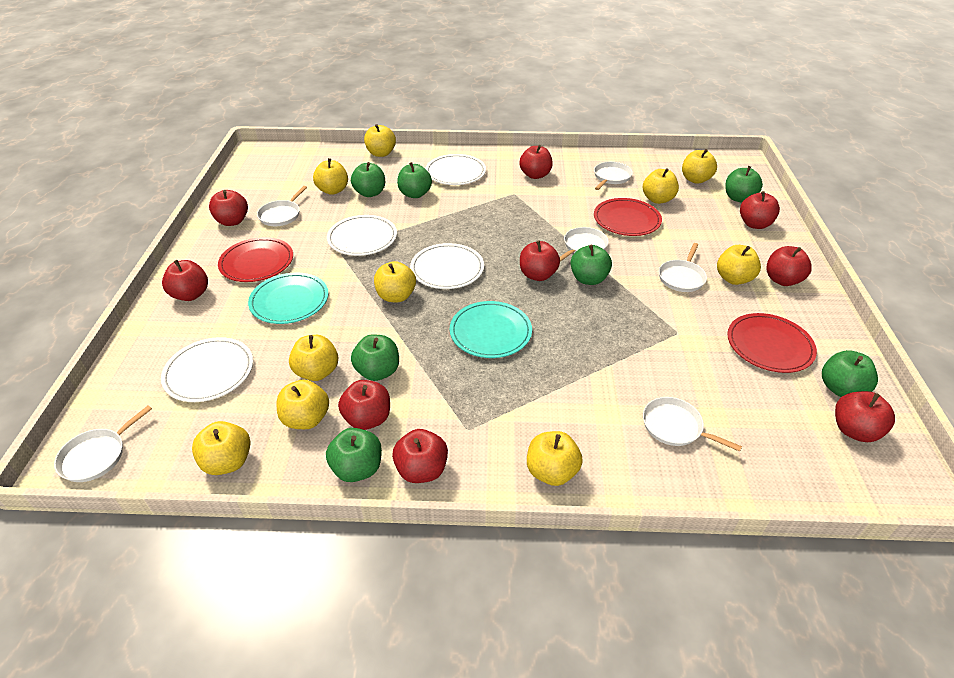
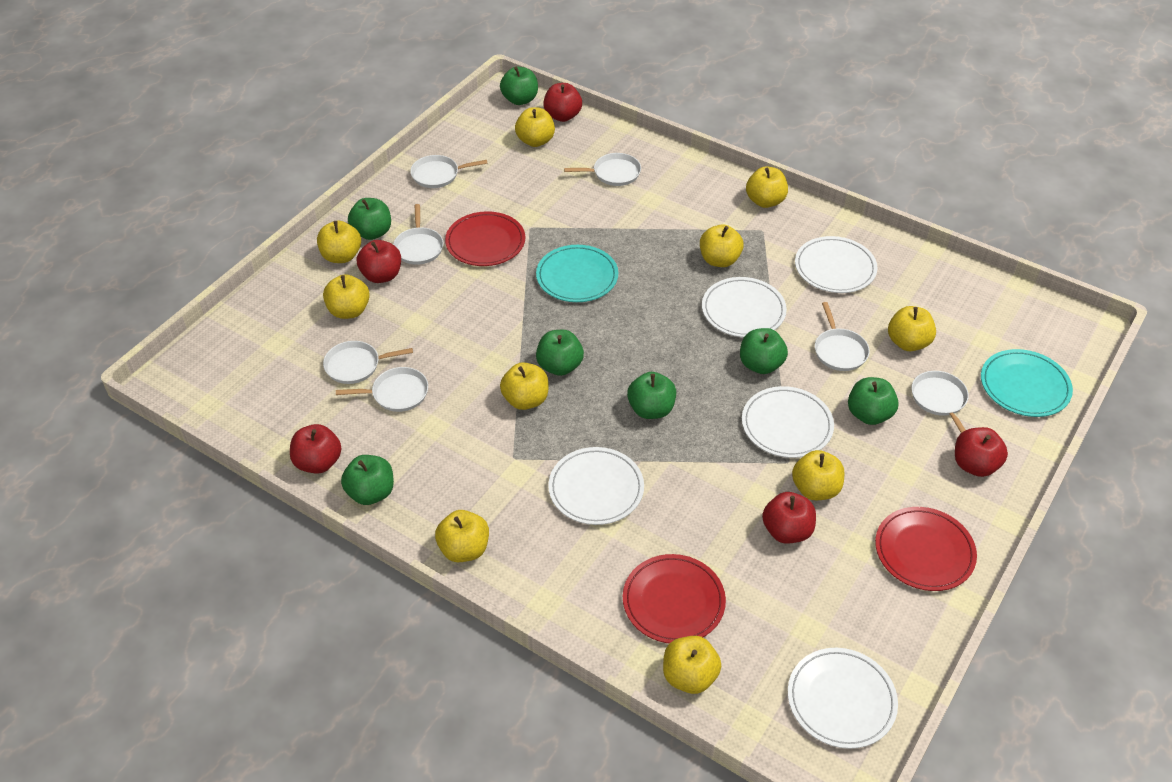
red apple: 9 -> 5
white pan: 6 -> 7
white plate: 4 -> 5

